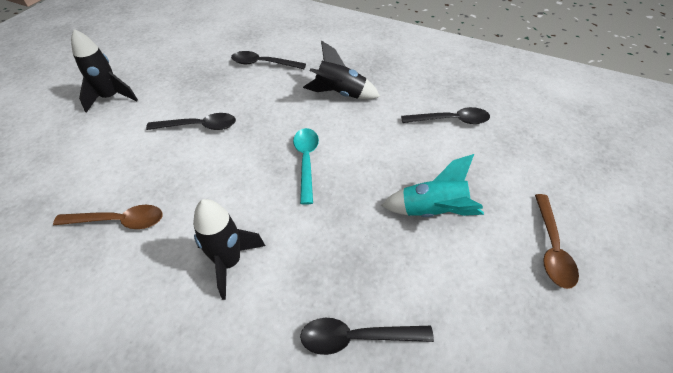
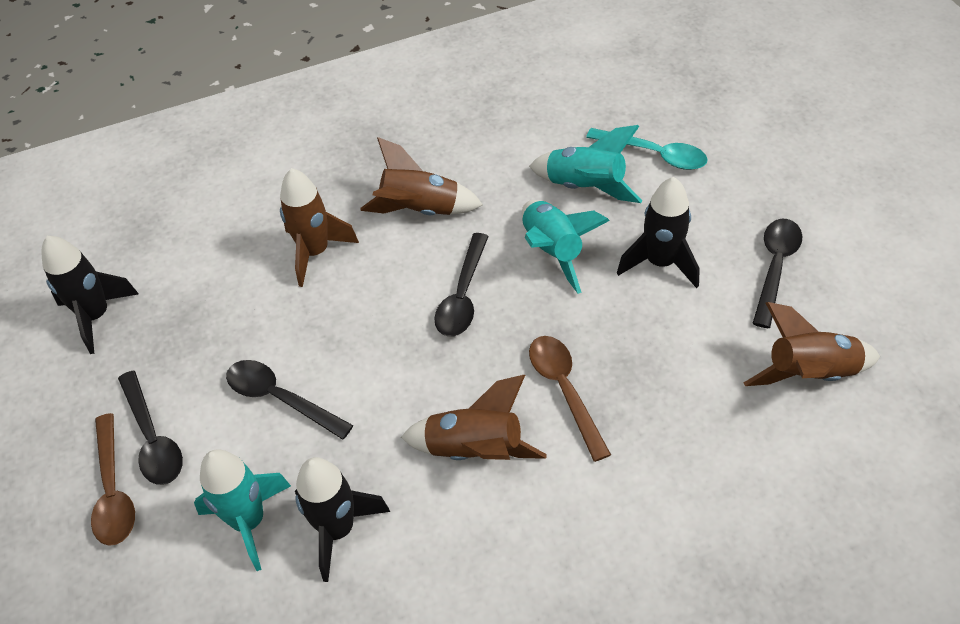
brown rocket: 0 -> 4
turquoise rocket: 1 -> 3

